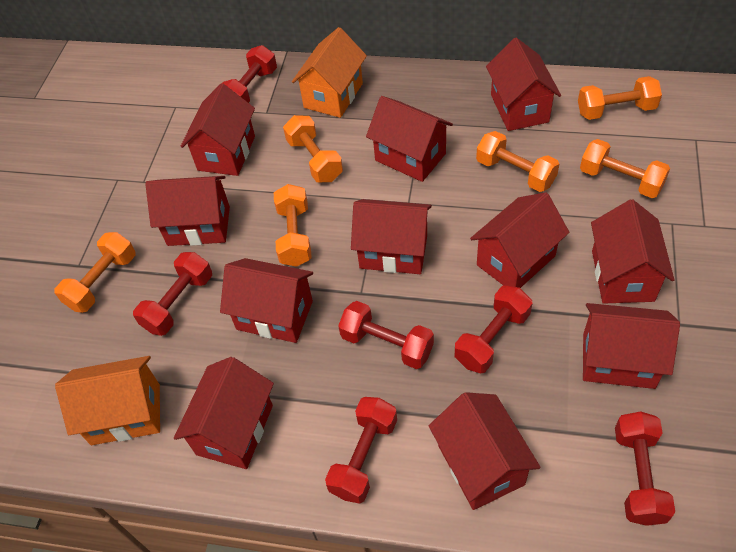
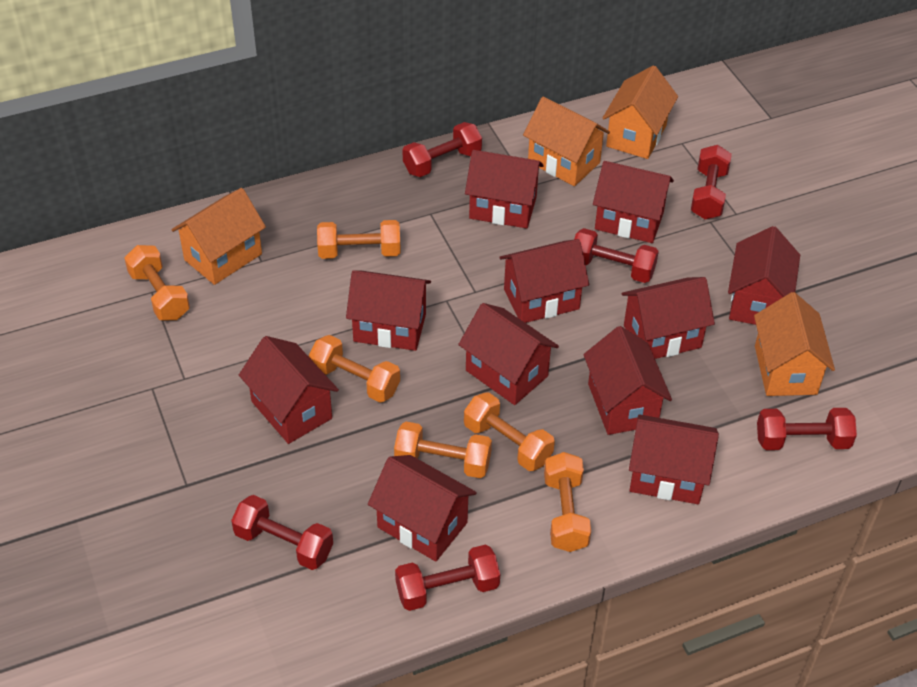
orange house: 2 -> 4

